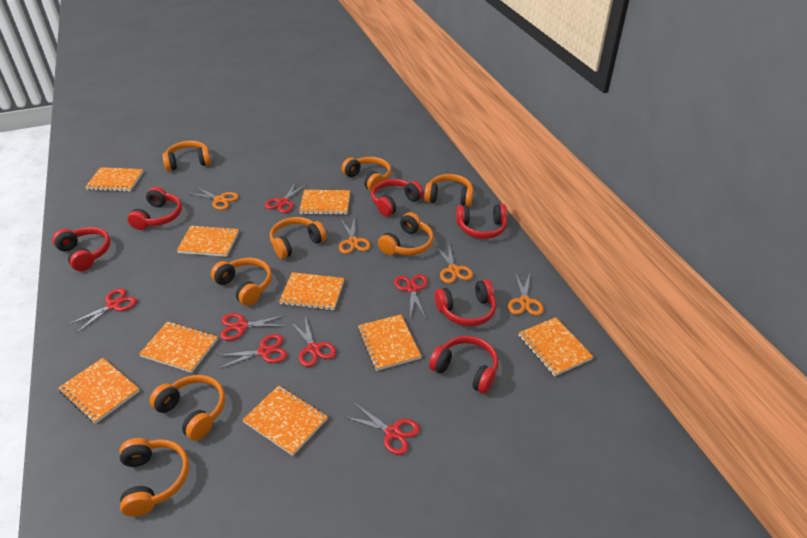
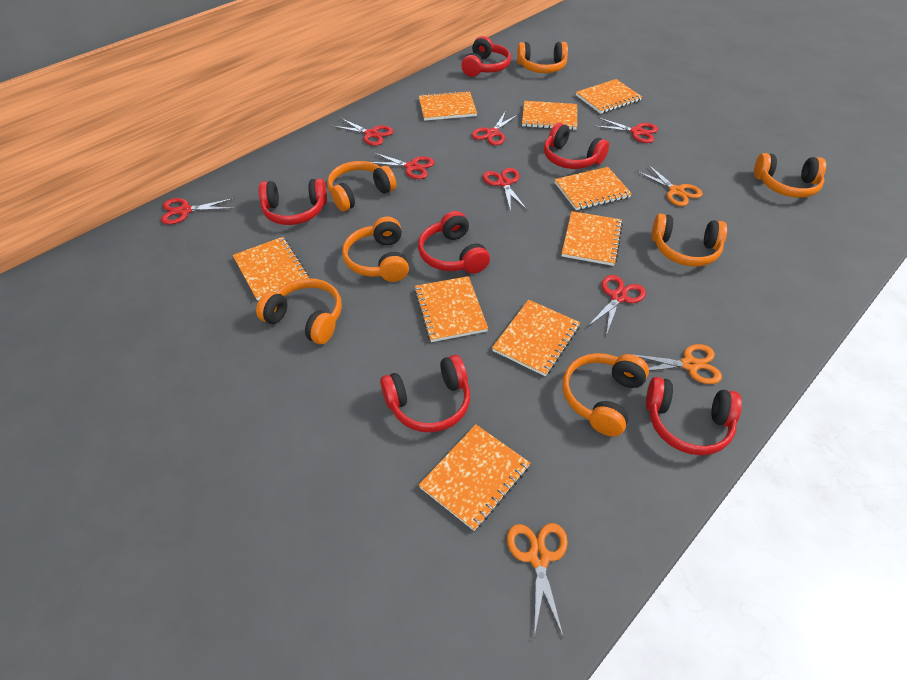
orange headphones: 8 -> 7
orange scissors: 4 -> 3

